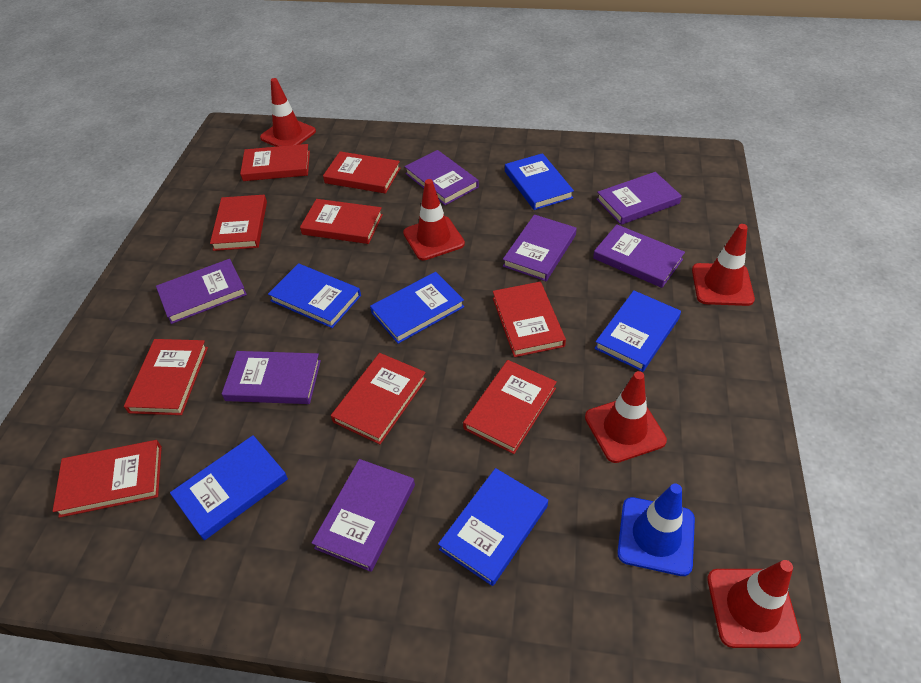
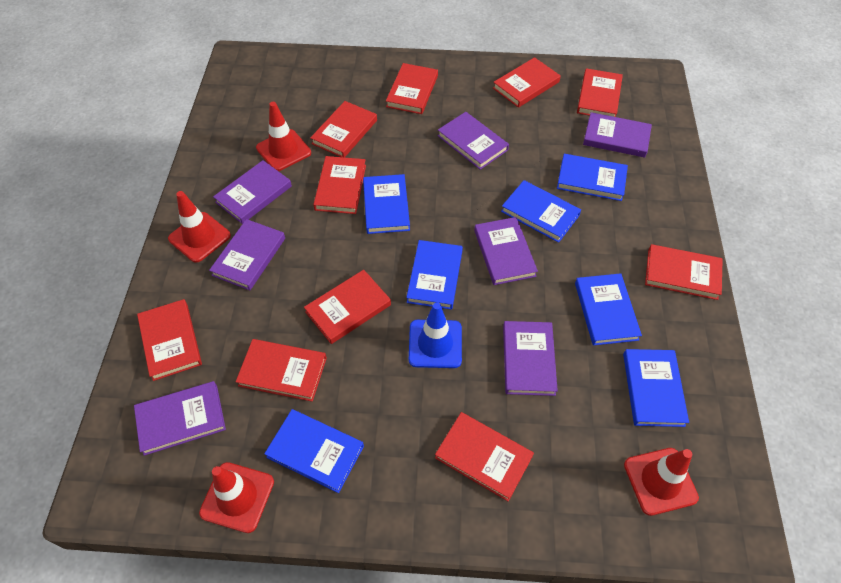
blue book: 6 -> 7
red book: 9 -> 10
red traffic cone: 5 -> 4

